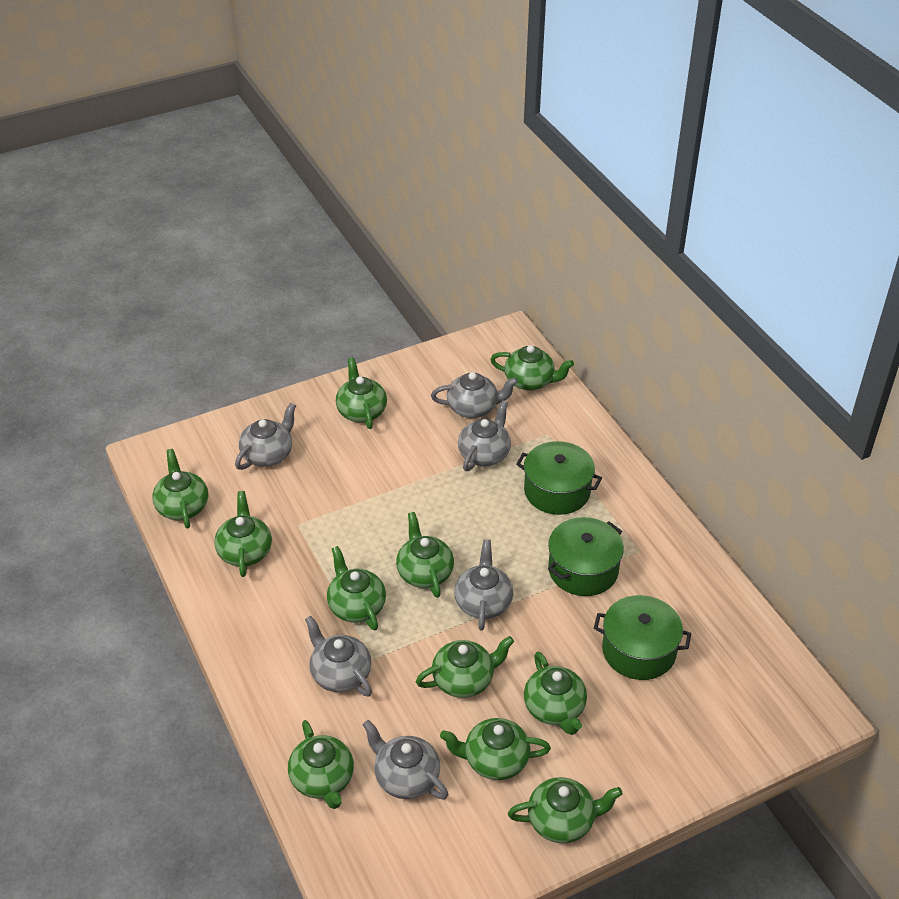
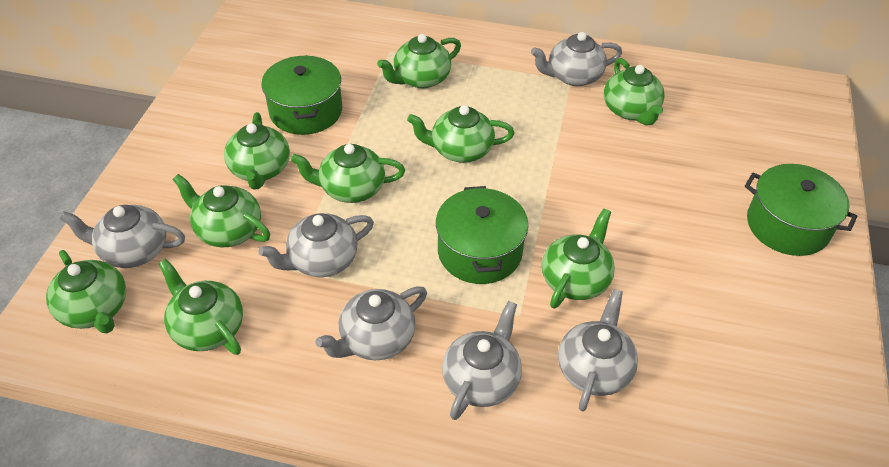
green teapot: 11 -> 9

